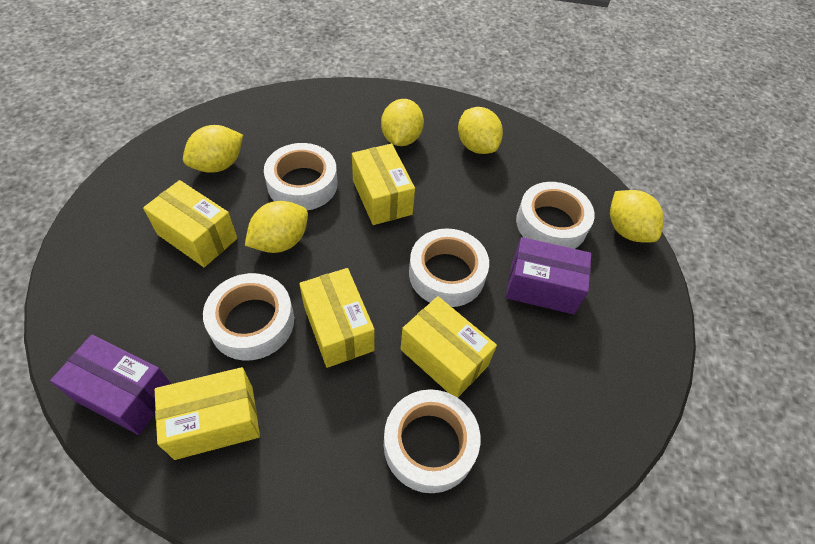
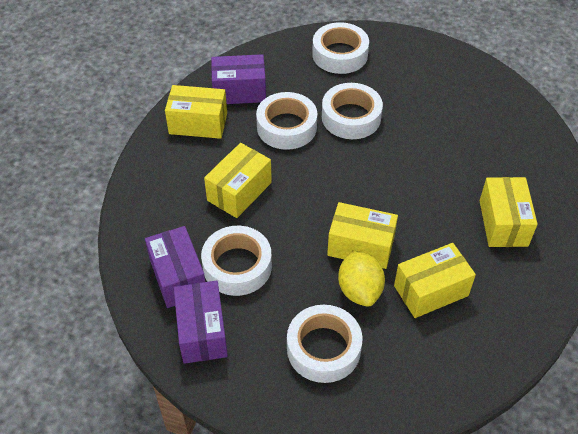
purple box: 2 -> 3
yellow lemon: 5 -> 1

